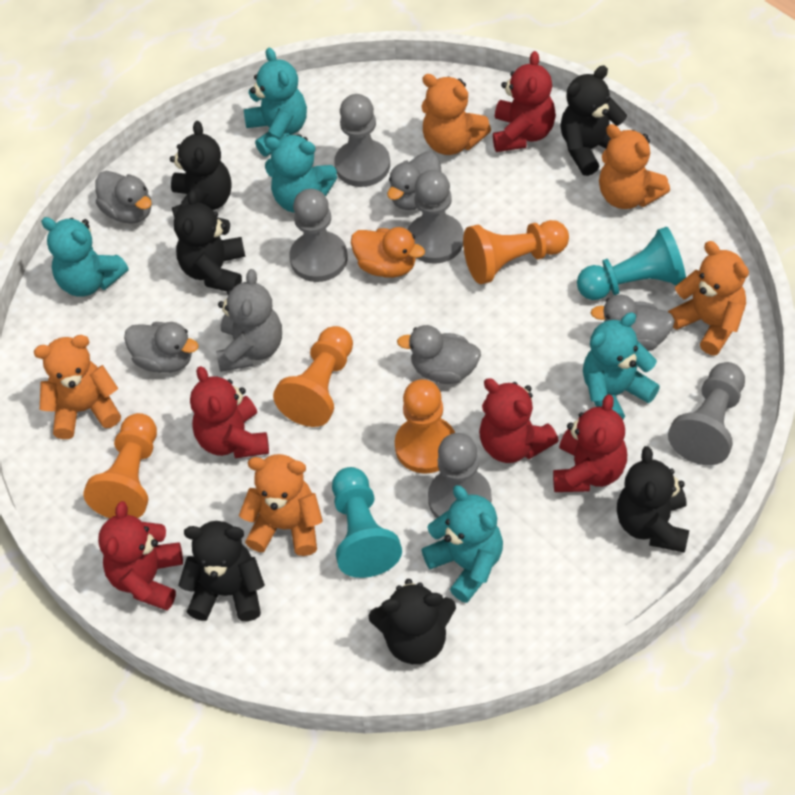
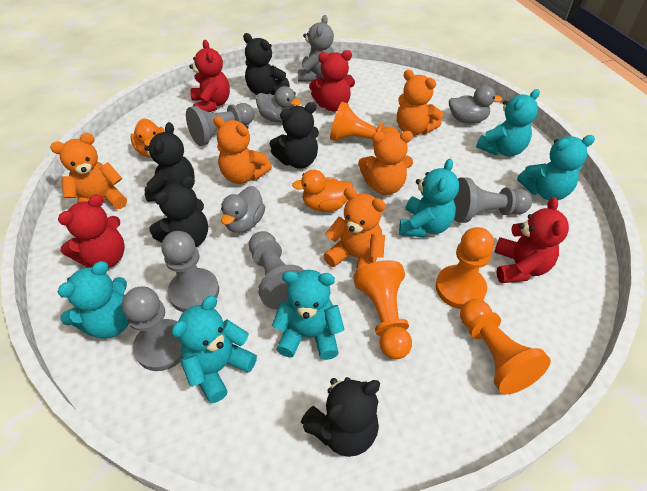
black teddy bear: 6 -> 5
grey duck: 5 -> 3
orange duck: 1 -> 2
red teddy bear: 5 -> 4
turquoise pawn: 2 -> 0
turquoise teddy bear: 5 -> 6

